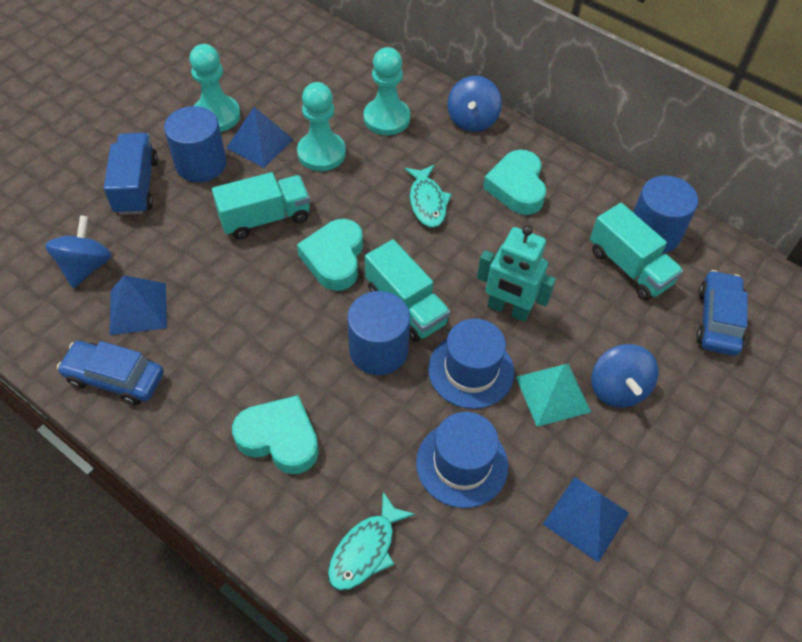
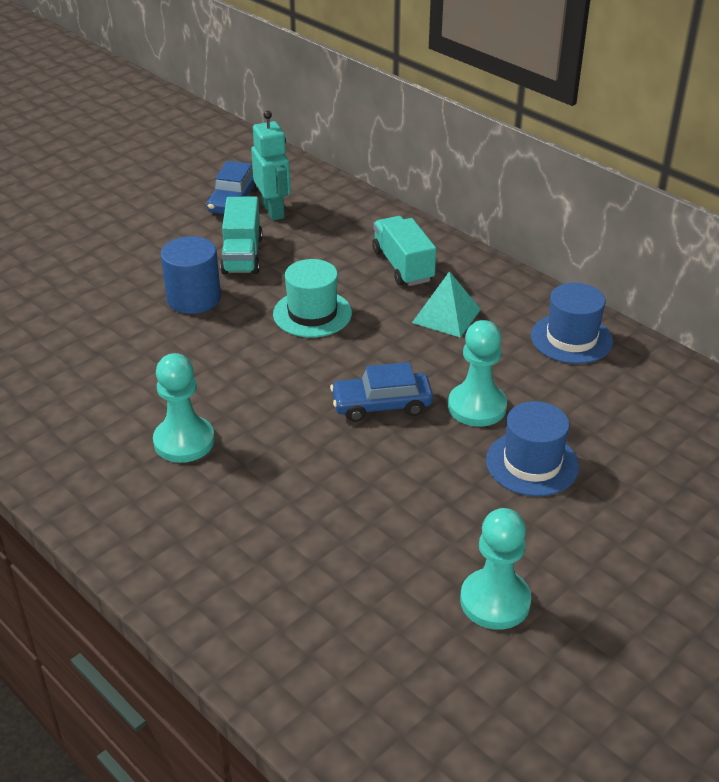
blue cylinder: 3 -> 1
blue pyramid: 3 -> 0
blue spinning top: 3 -> 0
blue truck: 1 -> 0
turquoise fish: 2 -> 0
turquoise hat: 0 -> 1
turquoise heart: 3 -> 0
turquoise truck: 3 -> 2

